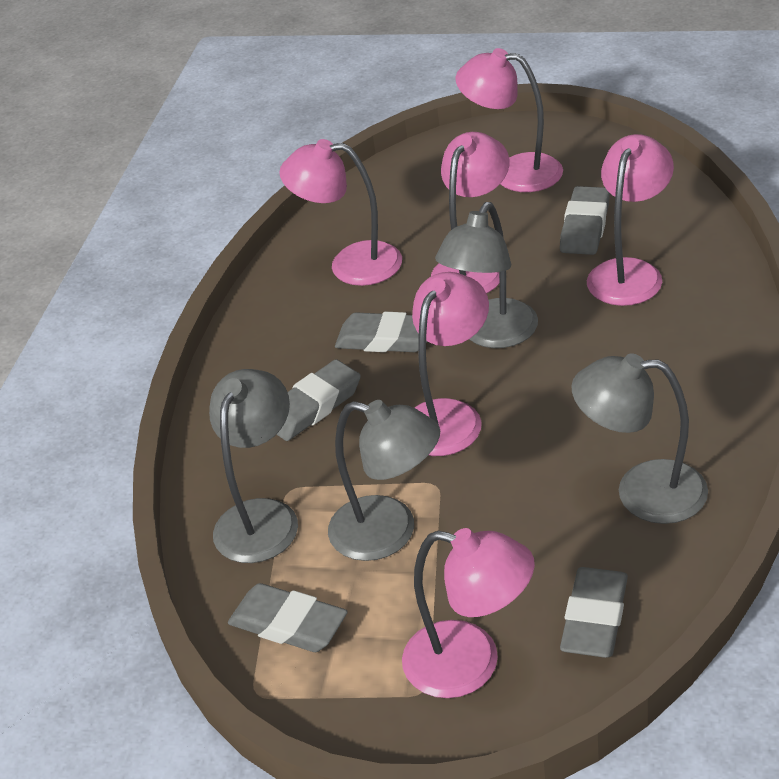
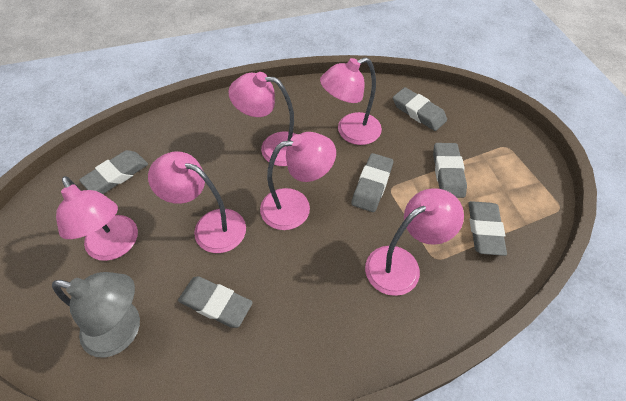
grey eraser: 5 -> 6
grey lamp: 4 -> 1

